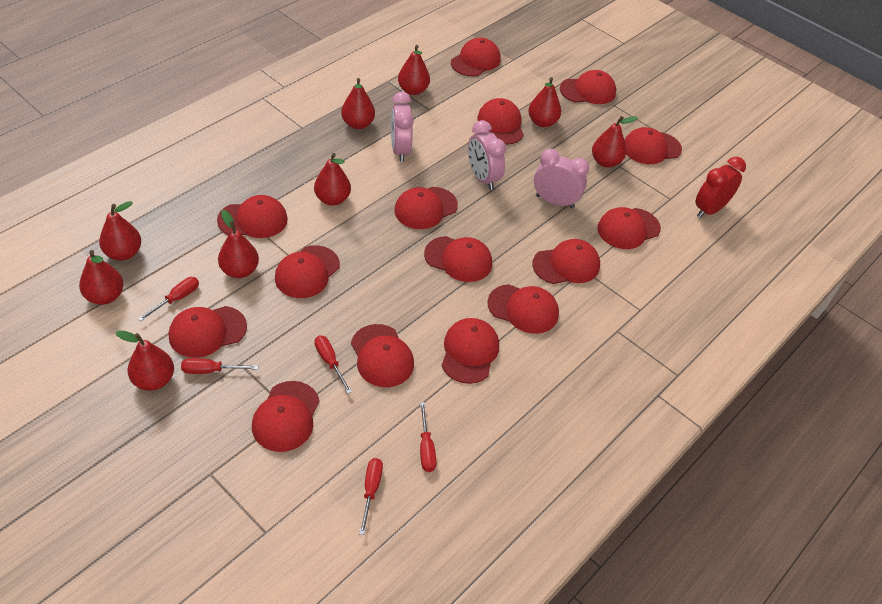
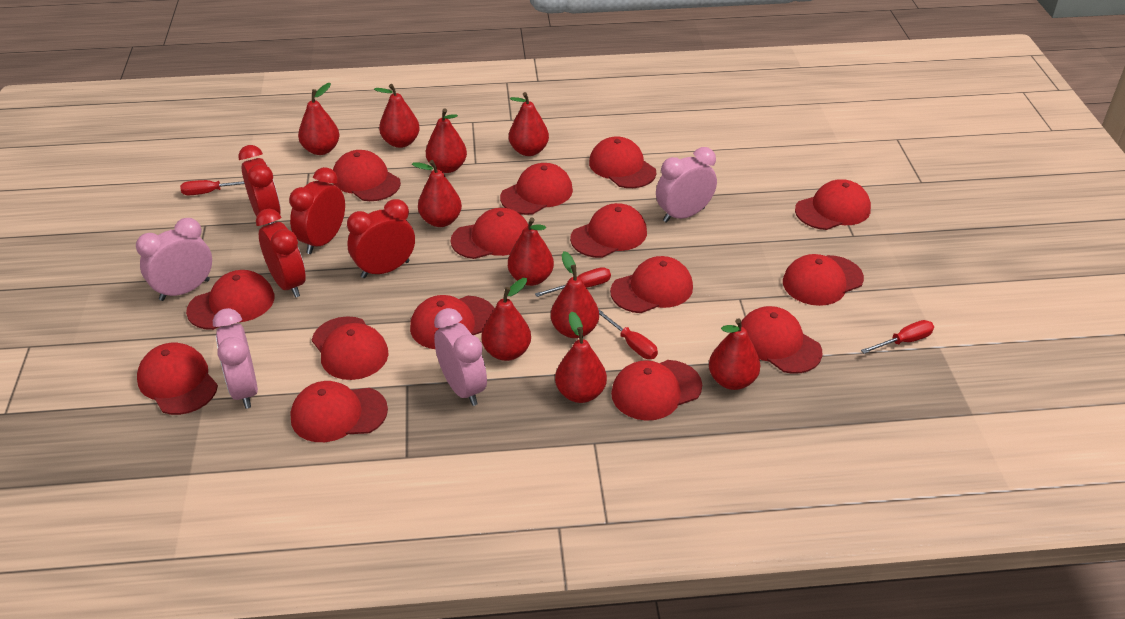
pink clock: 3 -> 4
red clock: 1 -> 4
red pear: 9 -> 10
red screwdriver: 5 -> 4

